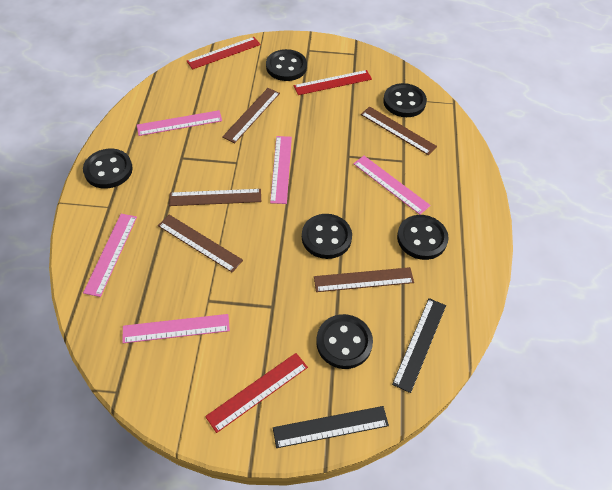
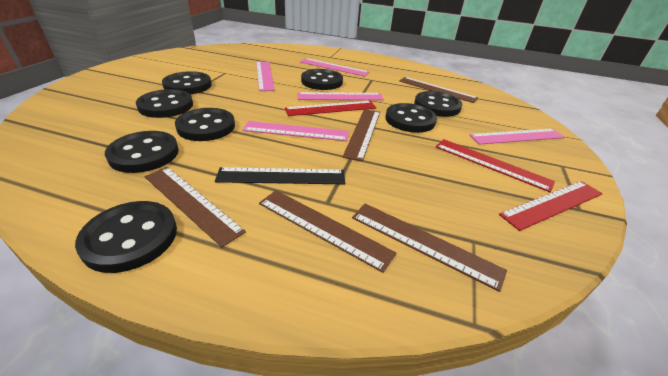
black button: 6 -> 8
black ruler: 2 -> 1

